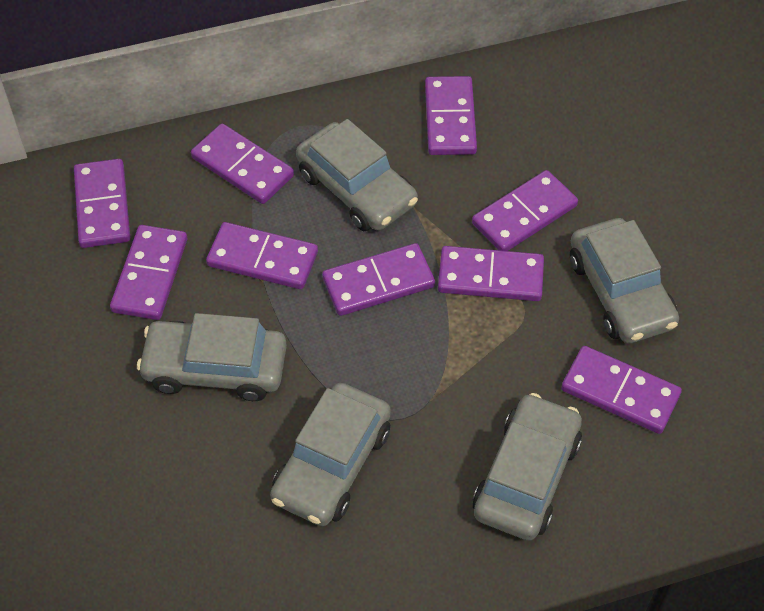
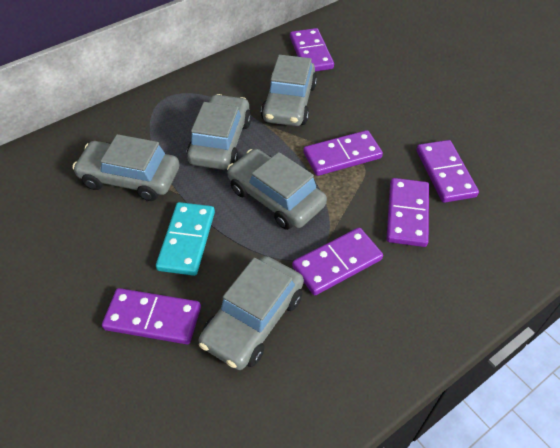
purple domino: 9 -> 6
turquoise domino: 0 -> 1

